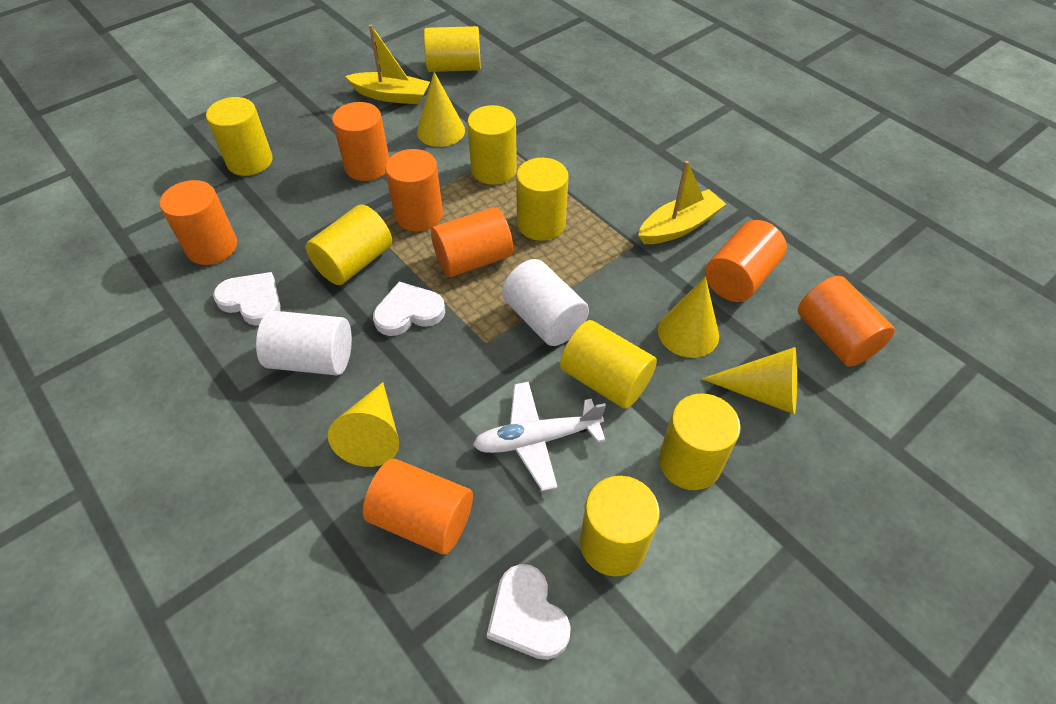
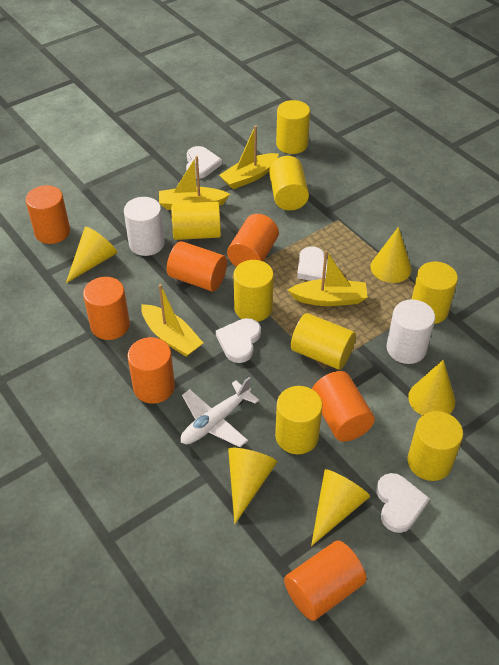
white heart: 3 -> 4
yellow boat: 2 -> 4
yellow cone: 4 -> 5

